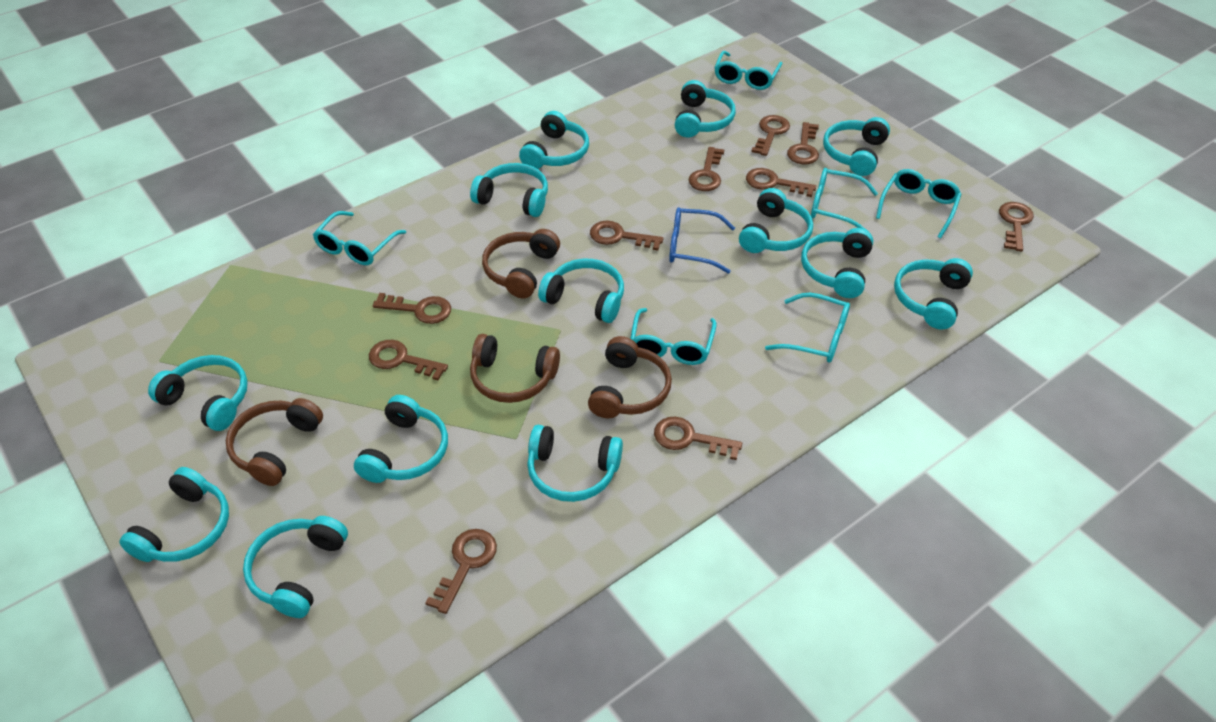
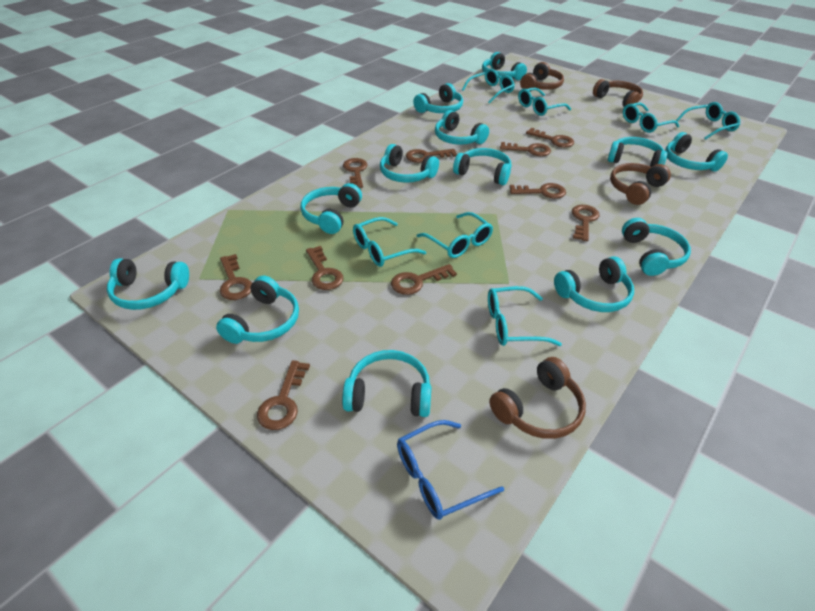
turquoise glasses: 6 -> 7

